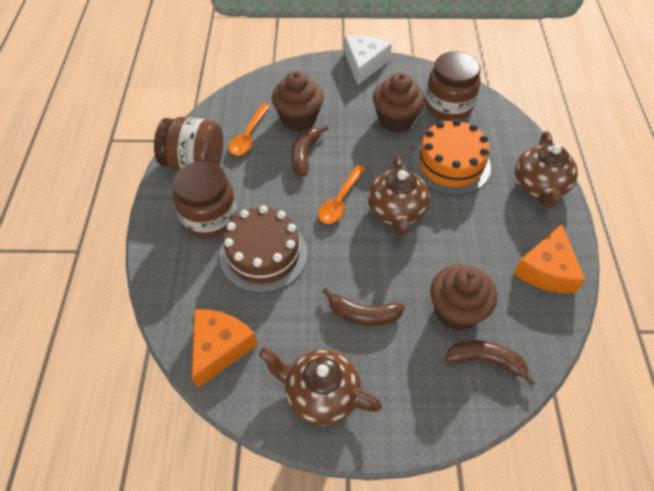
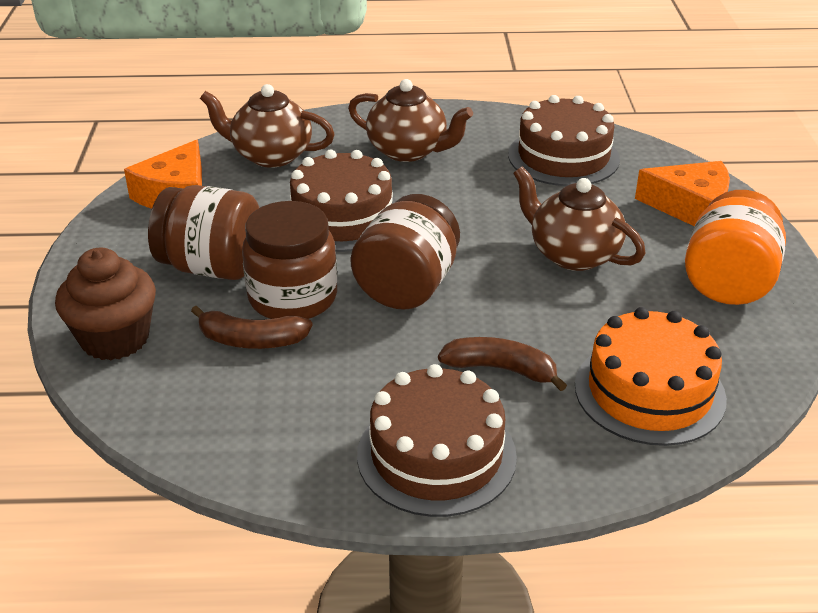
brown banana: 3 -> 2
brown cake: 1 -> 3
brown cupcake: 3 -> 1
orange jar: 0 -> 1
orange spoon: 2 -> 0
white cheese: 1 -> 0

